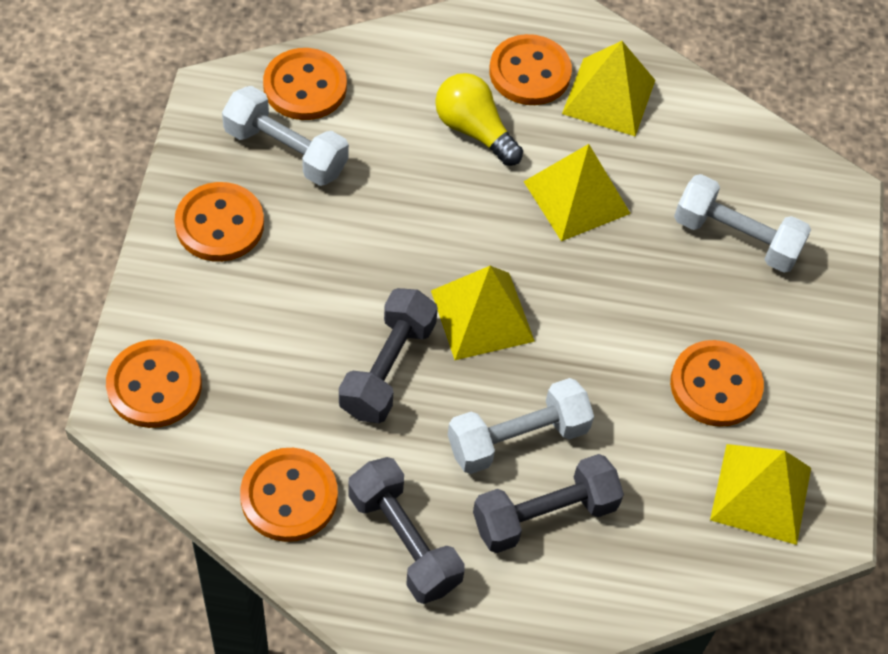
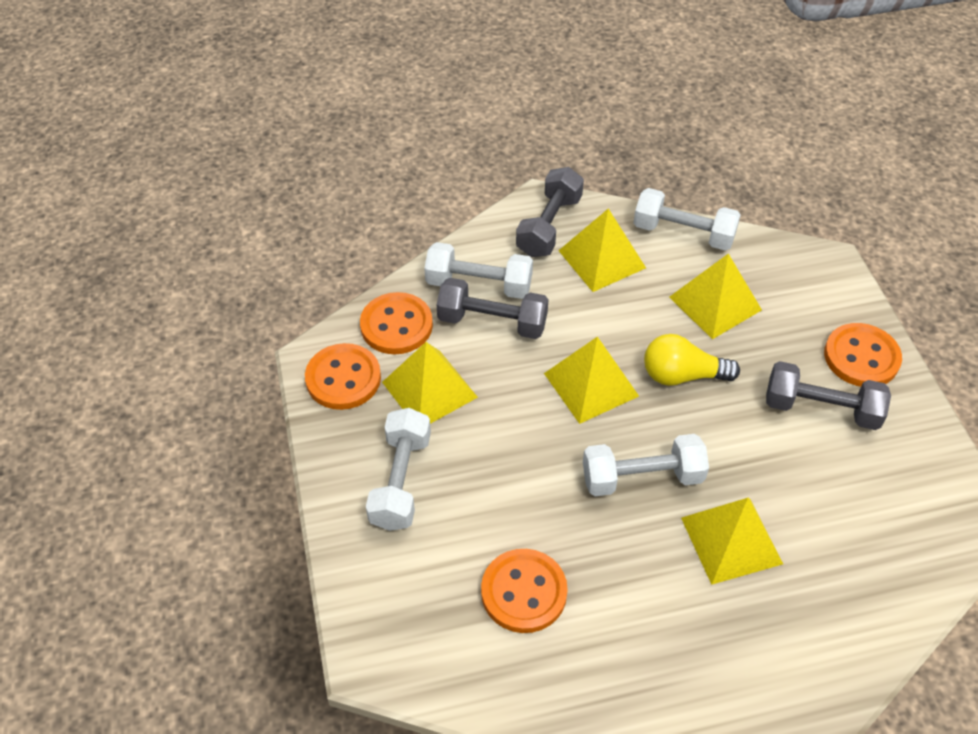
orange button: 6 -> 4
white dumbbell: 3 -> 4
yellow pyramid: 4 -> 5

